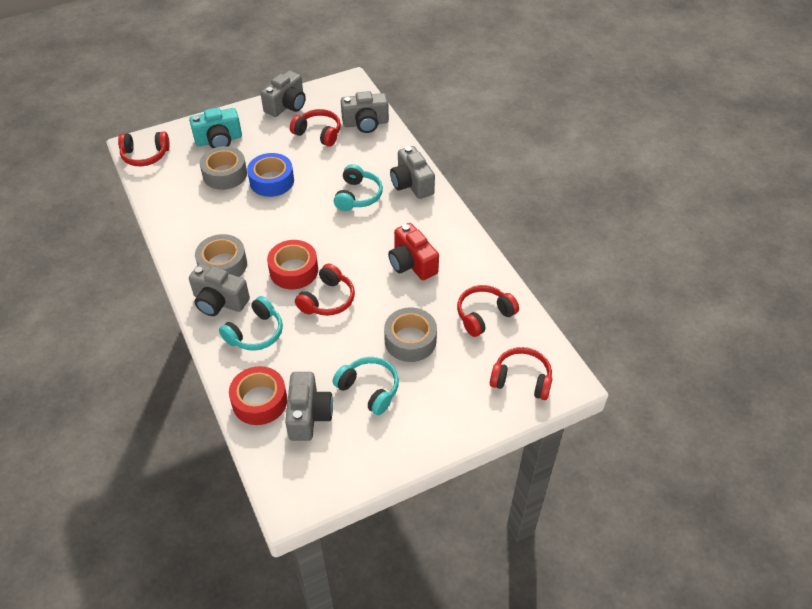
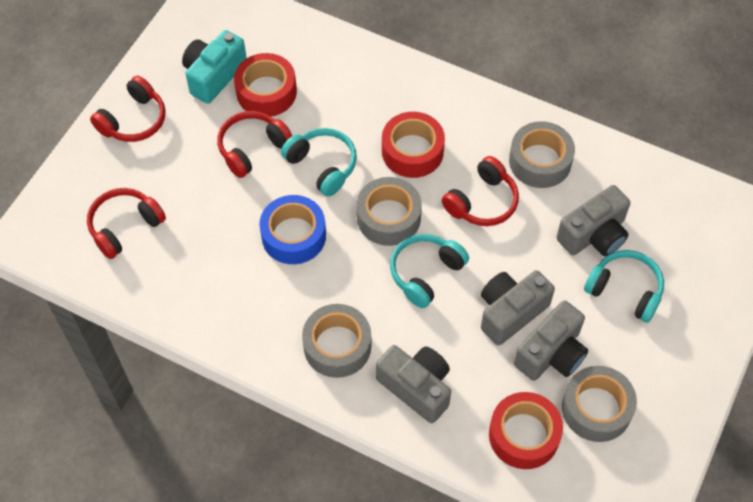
grey camera: 5 -> 4
grey tape: 3 -> 4
red camera: 1 -> 0
red headphones: 5 -> 4
red tape: 2 -> 3

